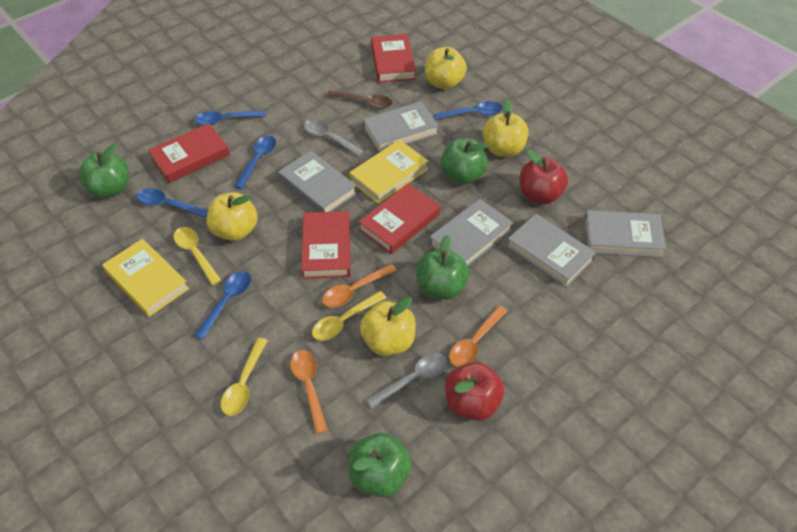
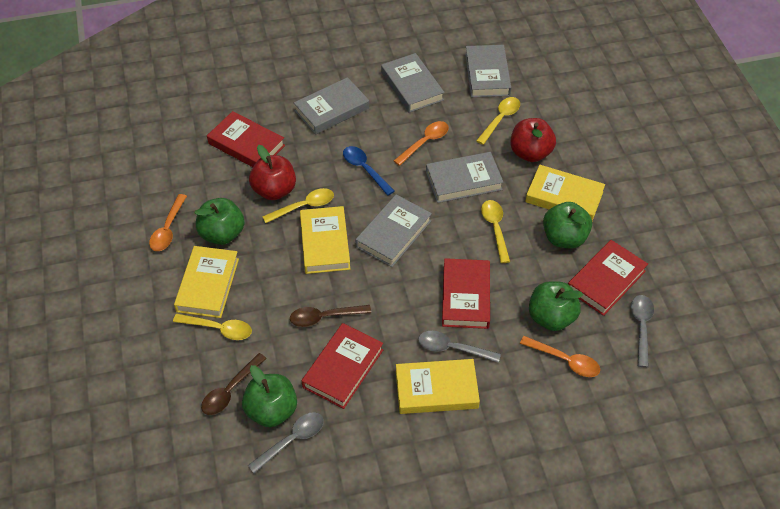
blue spoon: 5 -> 1
brown spoon: 1 -> 2
grey spoon: 2 -> 3
yellow apple: 4 -> 0
yellow book: 2 -> 4
yellow spoon: 3 -> 4

